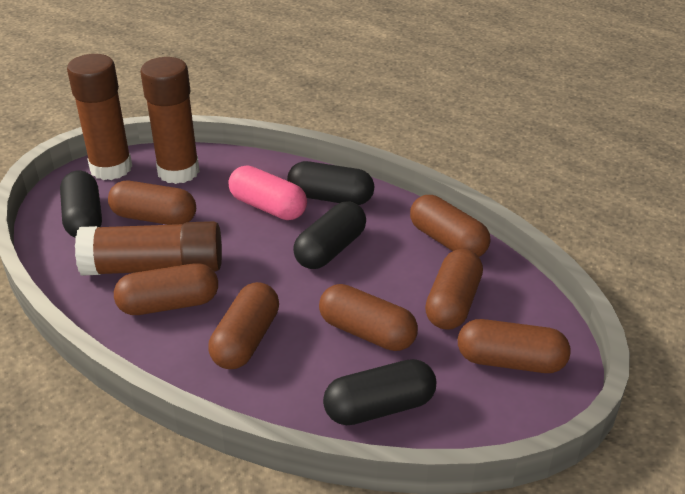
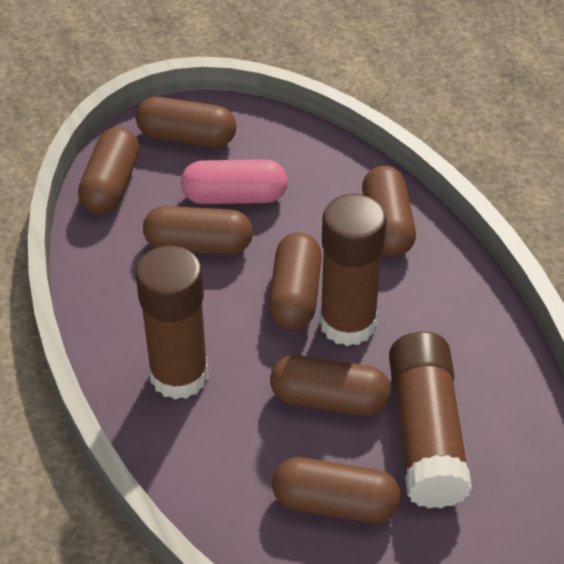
black capsule: 4 -> 0

